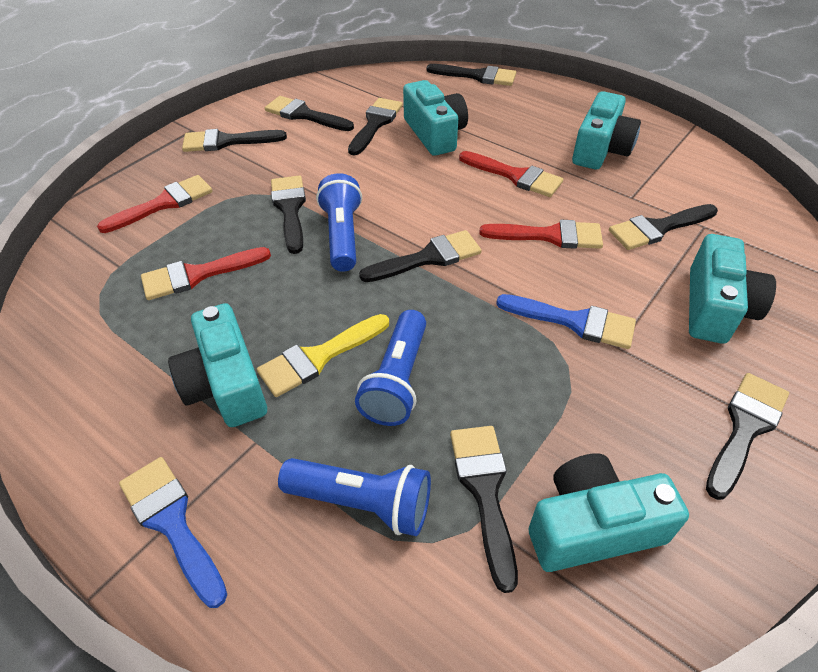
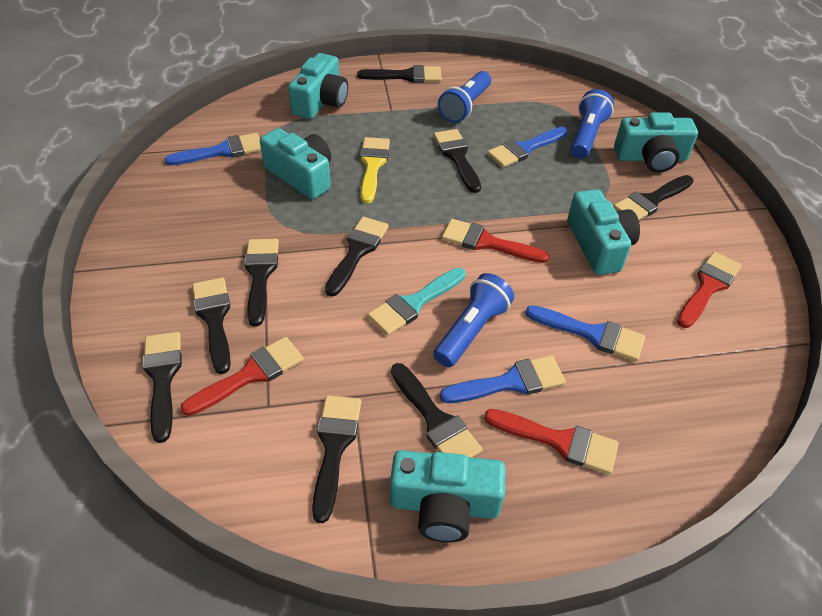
blue brush: 2 -> 4
turquoise brush: 0 -> 1

